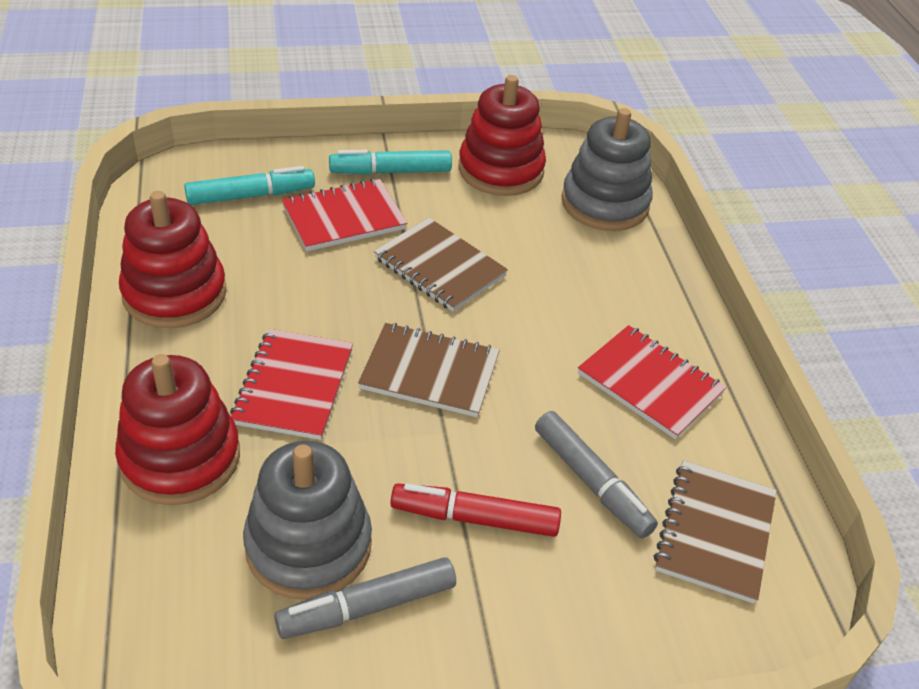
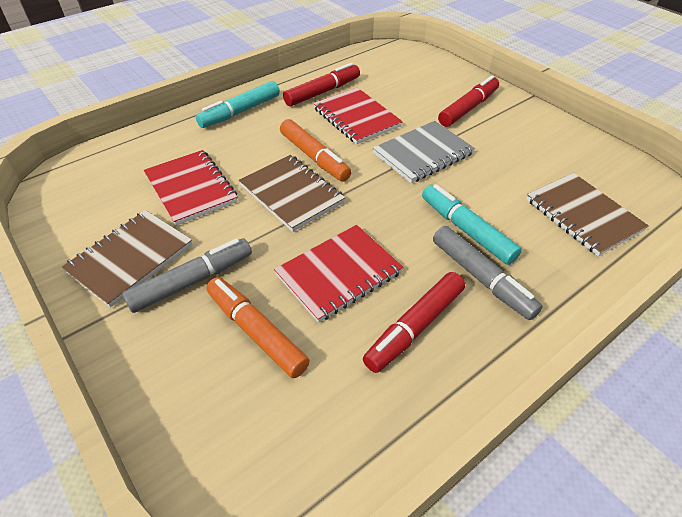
grey notebook: 0 -> 1
grey stacking toy: 2 -> 0
orange marker: 0 -> 2
red marker: 1 -> 3
red stacking toy: 3 -> 0

